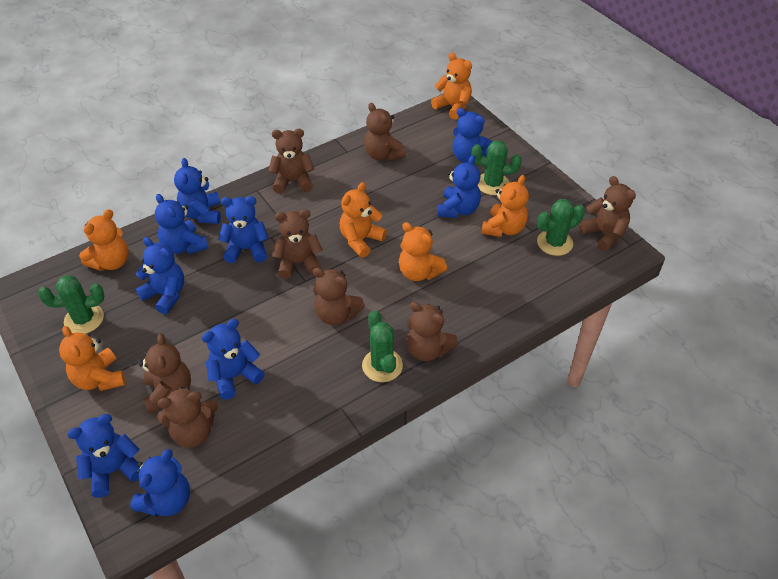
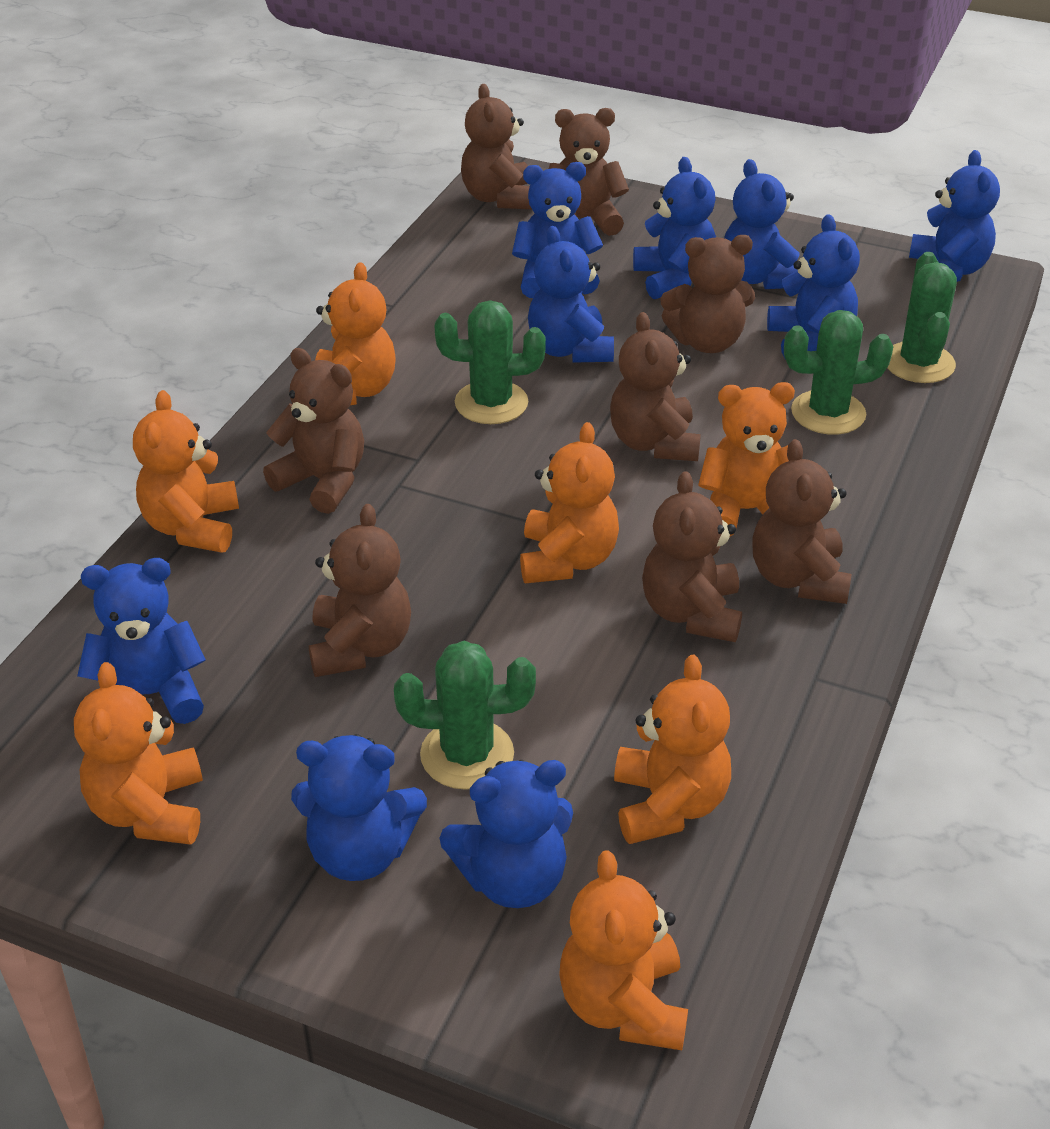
orange teddy bear: 6 -> 7

